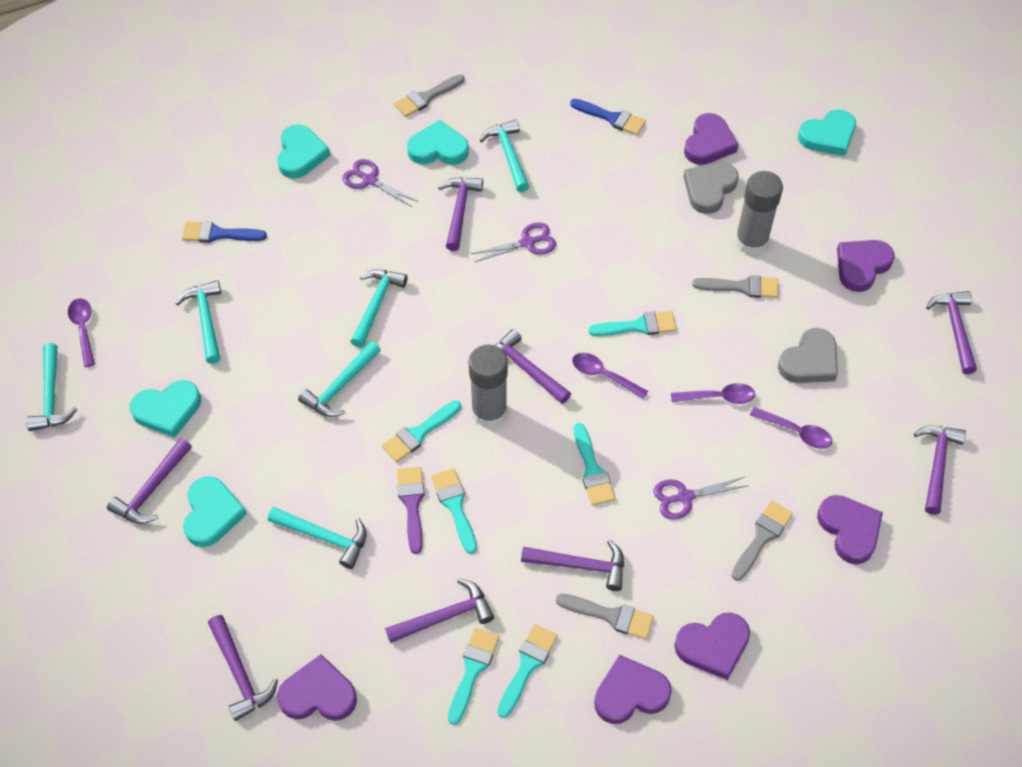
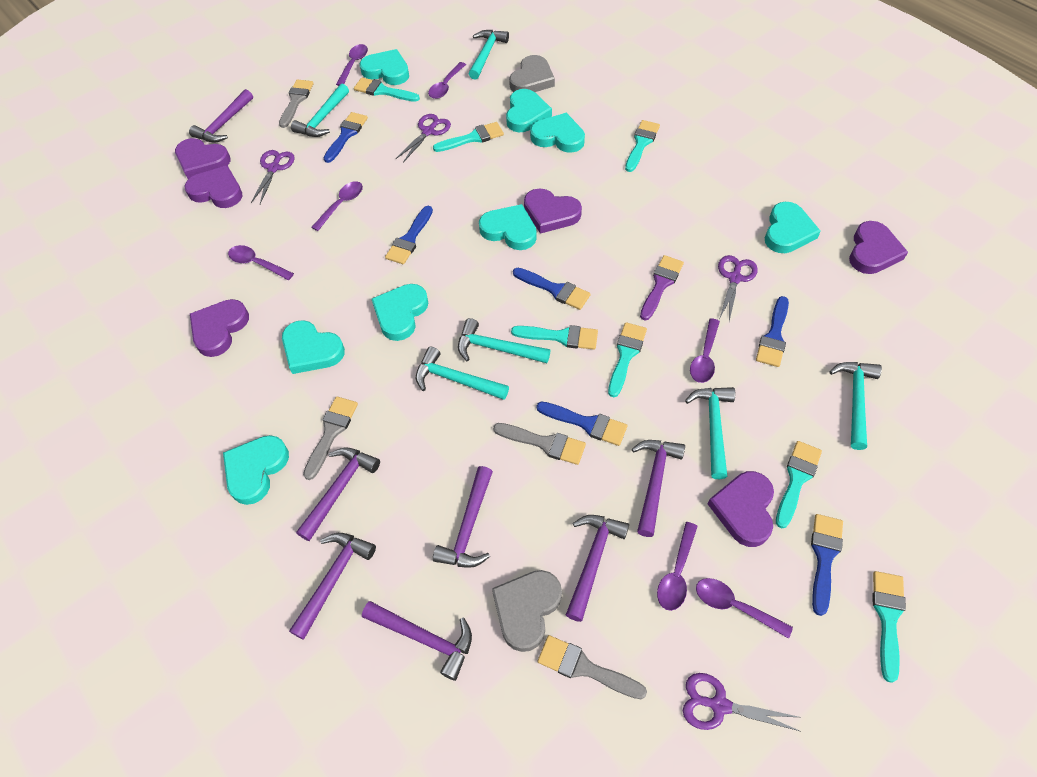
blue brush: 2 -> 6
grey glue stick: 2 -> 0
purple hammer: 8 -> 7
purple scissors: 3 -> 4
purple spoon: 4 -> 7
turquoise brush: 6 -> 7
turquoise heart: 5 -> 8

